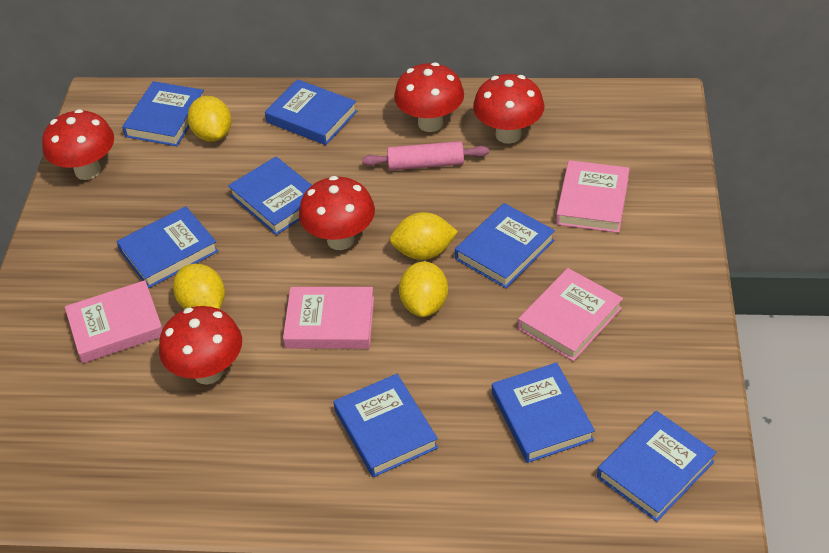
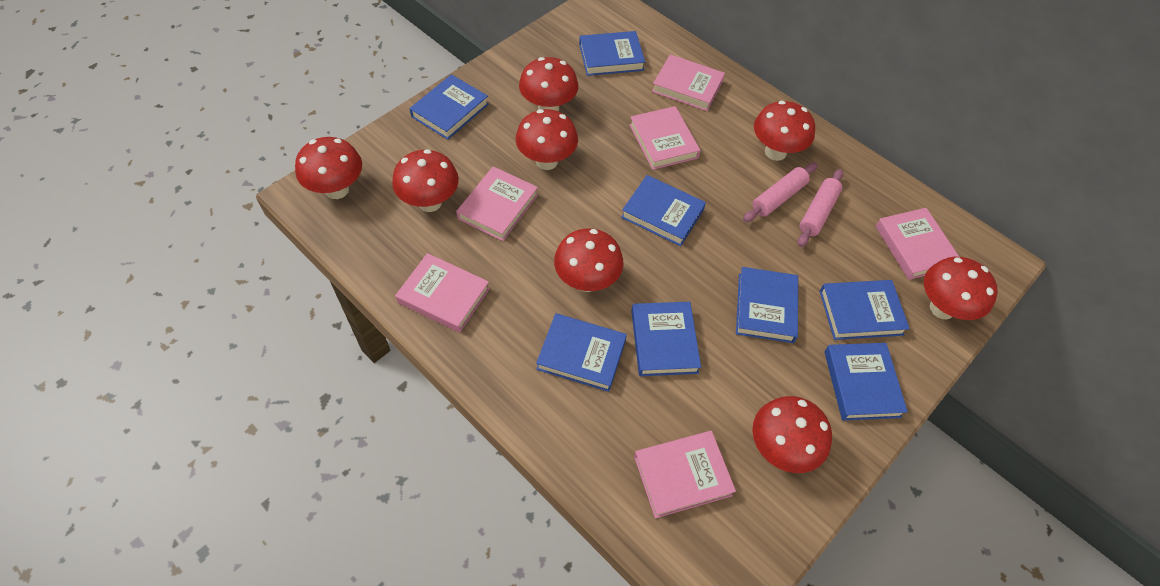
pink book: 4 -> 6
pink rolling pin: 1 -> 2
red mushroom: 5 -> 8
yellow lemon: 4 -> 0

